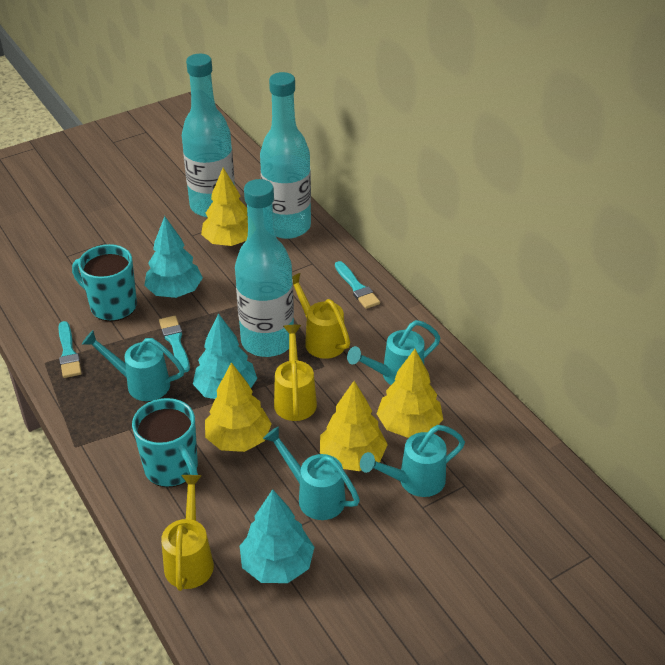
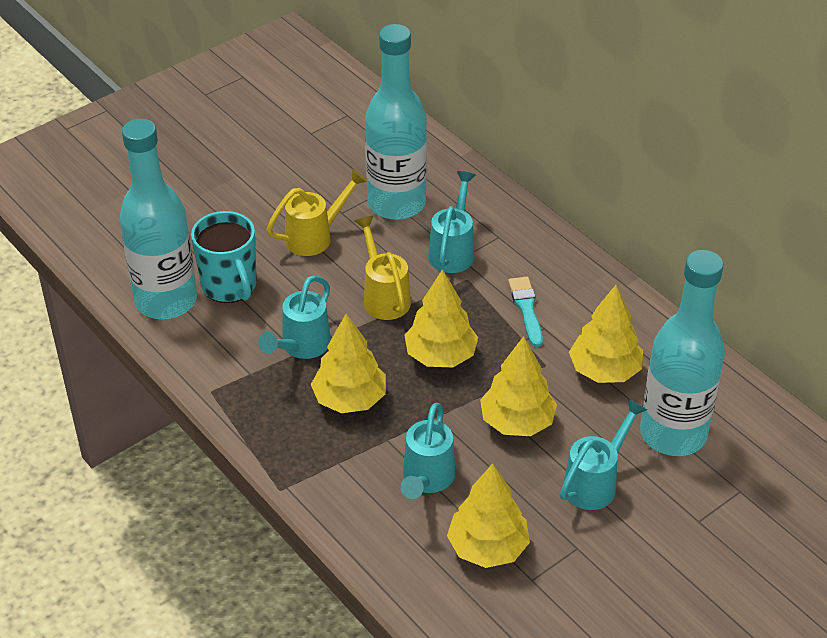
turquoise brush: 3 -> 1
turquoise mug: 2 -> 1
turquoise tree: 3 -> 0
yellow tree: 4 -> 5
yellow watering can: 3 -> 2

